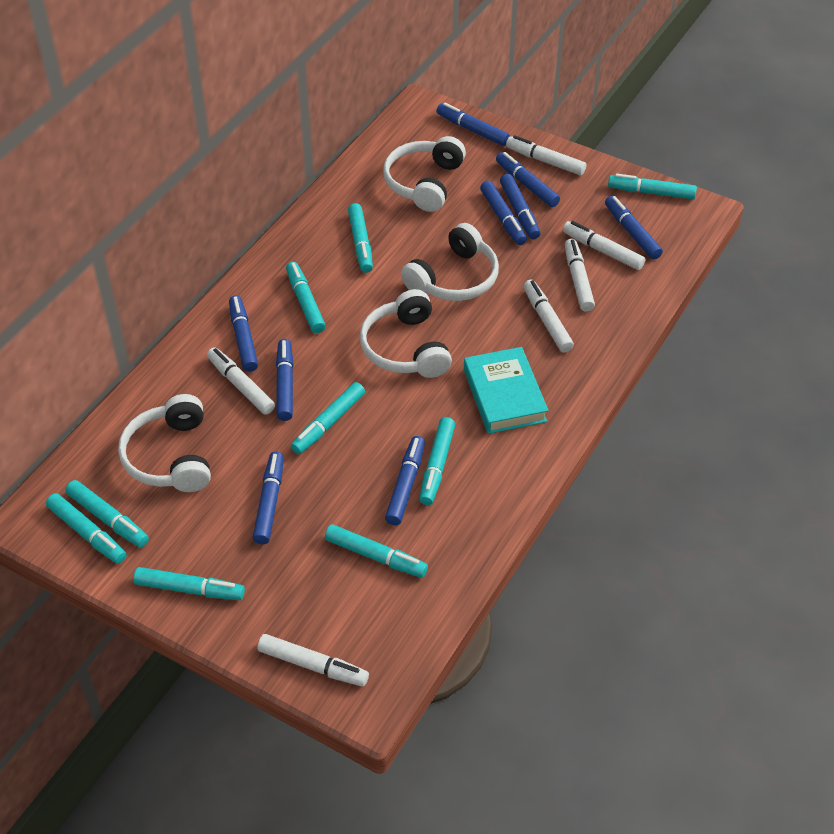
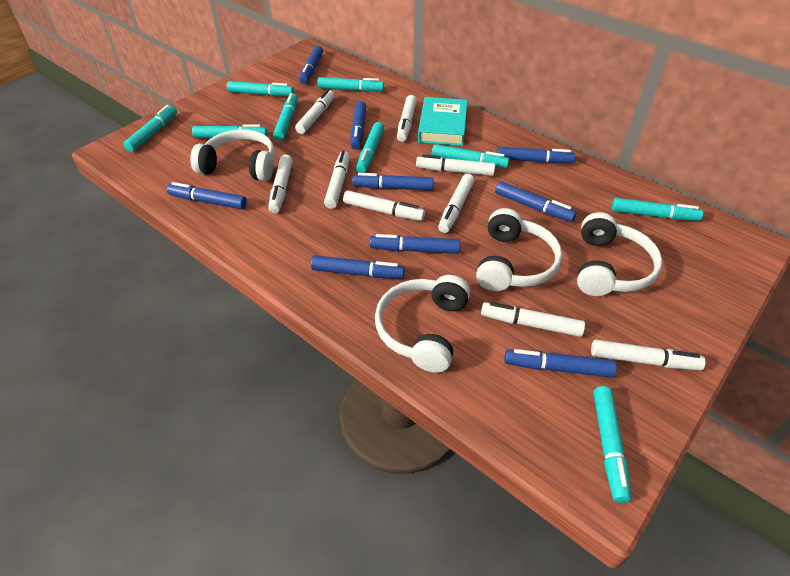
white marker: 6 -> 9

